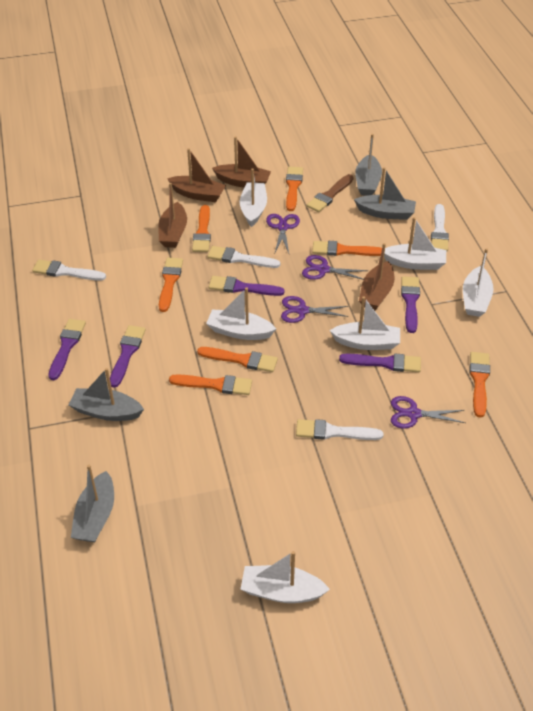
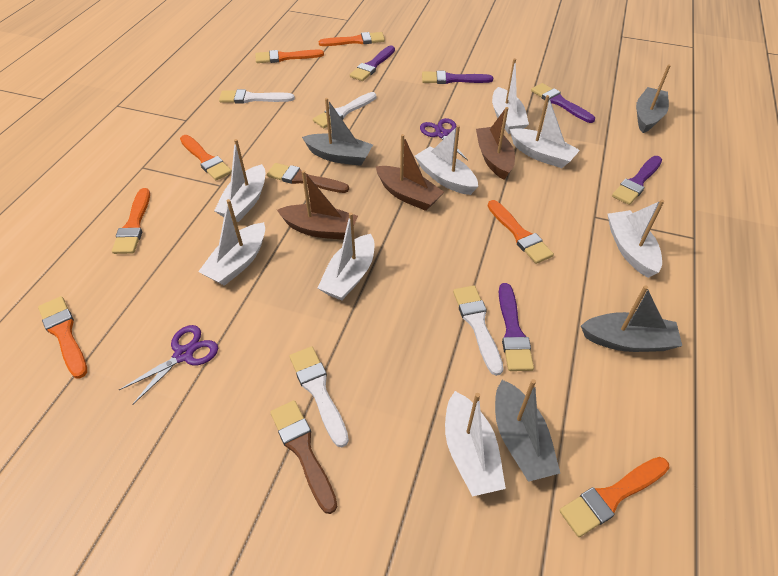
brown boat: 4 -> 3
brown brush: 1 -> 2
purple scissors: 4 -> 2
white boat: 6 -> 8

